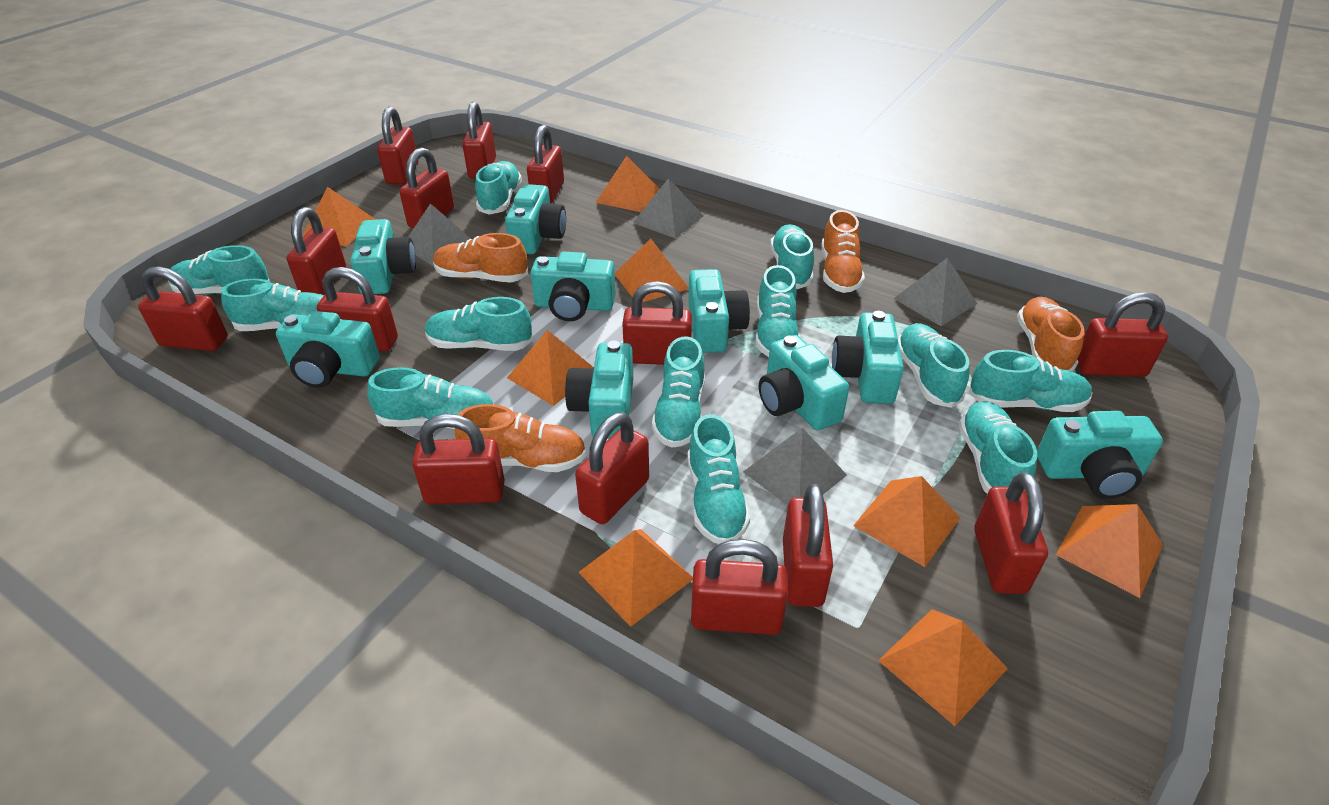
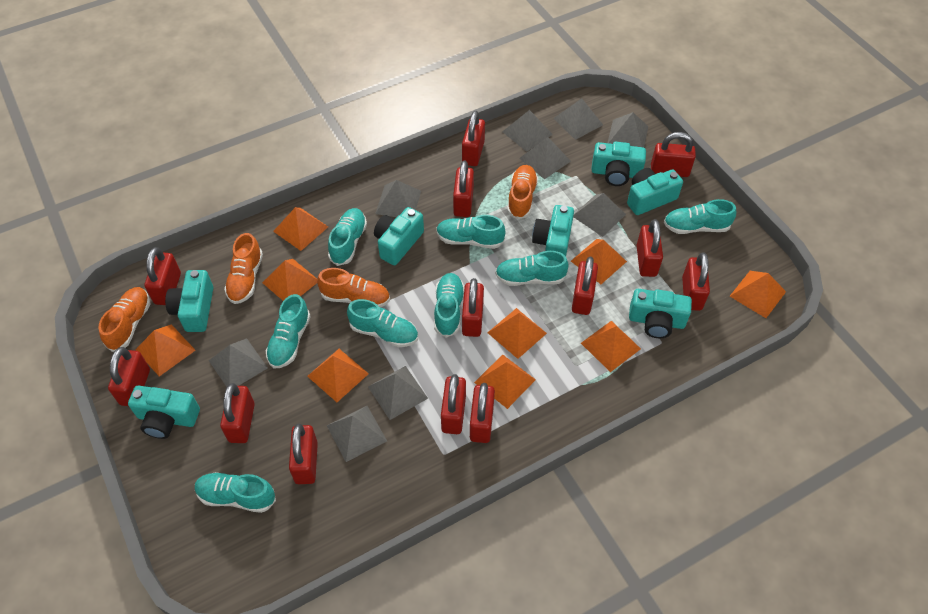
grey pyramid: 4 -> 9
orange pyramid: 8 -> 9
red padlock: 14 -> 13
turquoise camera: 9 -> 7
turquoise shoe: 12 -> 8

